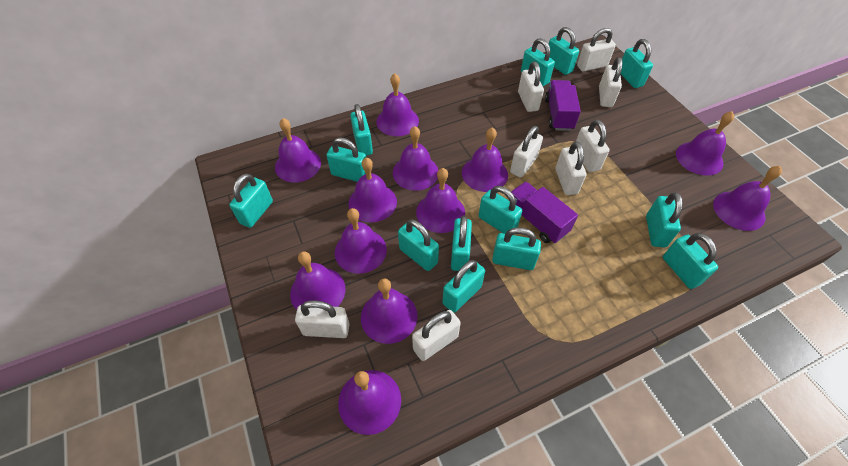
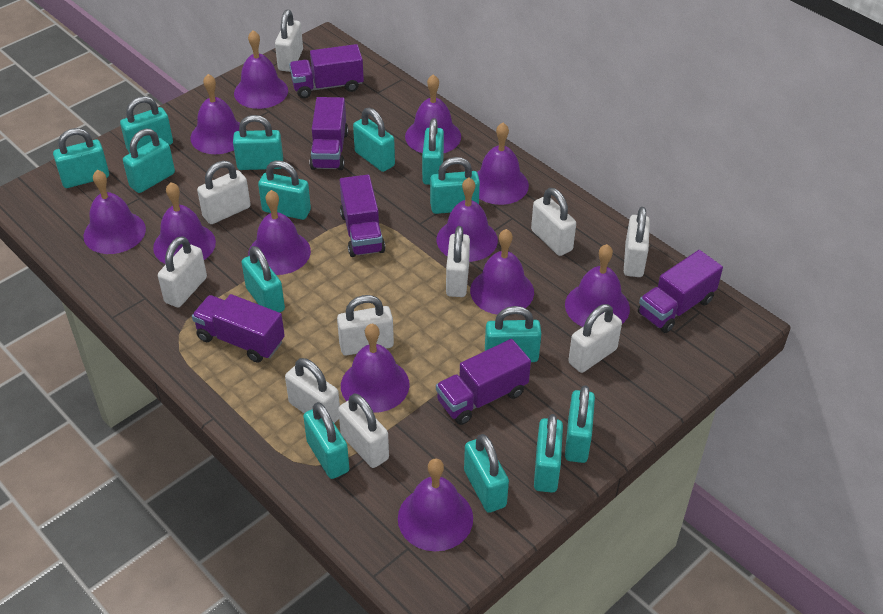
purple truck: 2 -> 6
turquoise padlock: 13 -> 14
white padlock: 8 -> 10

